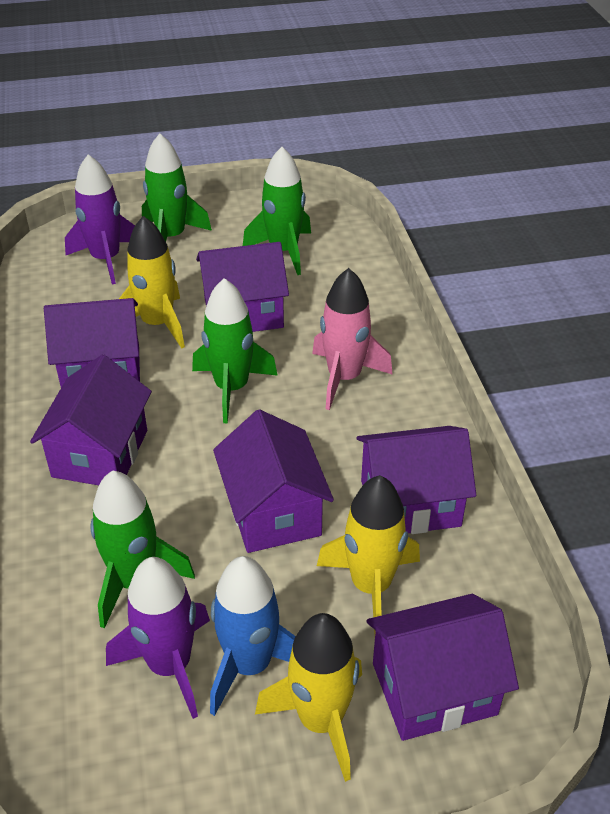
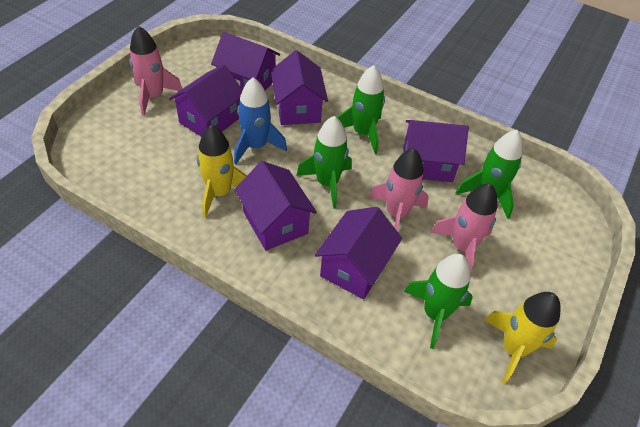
pink rocket: 1 -> 3
purple rocket: 2 -> 0
yellow rocket: 3 -> 2

